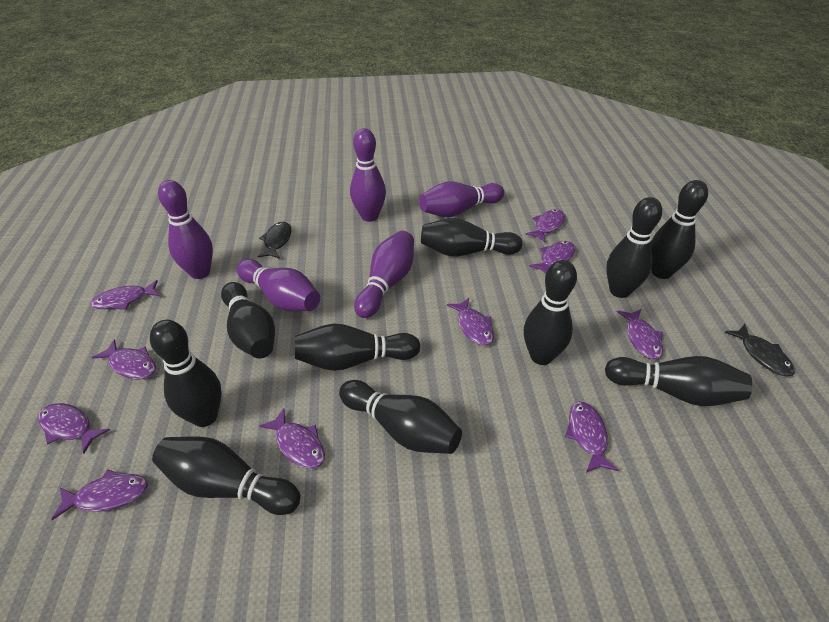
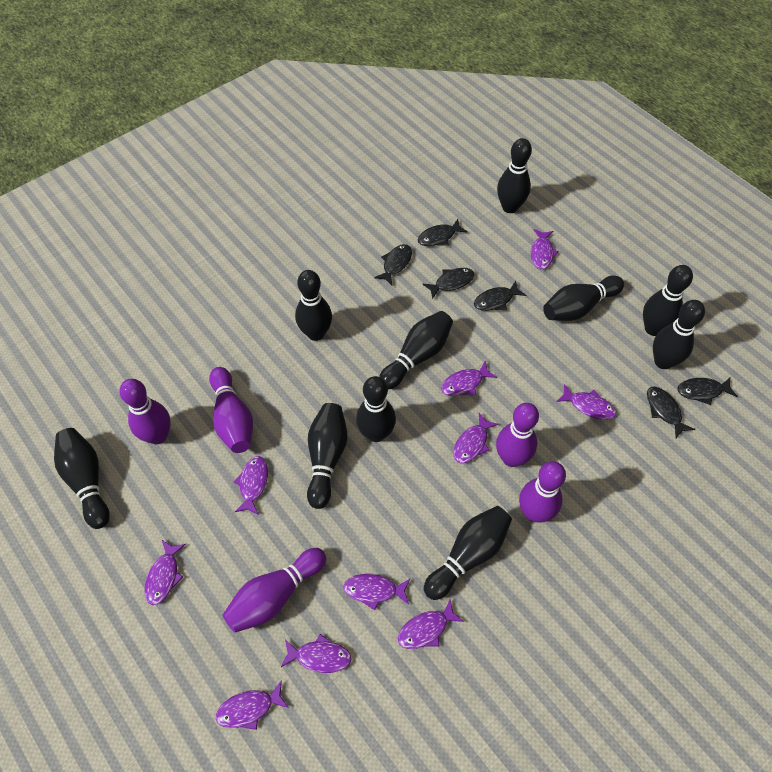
black fish: 2 -> 6

